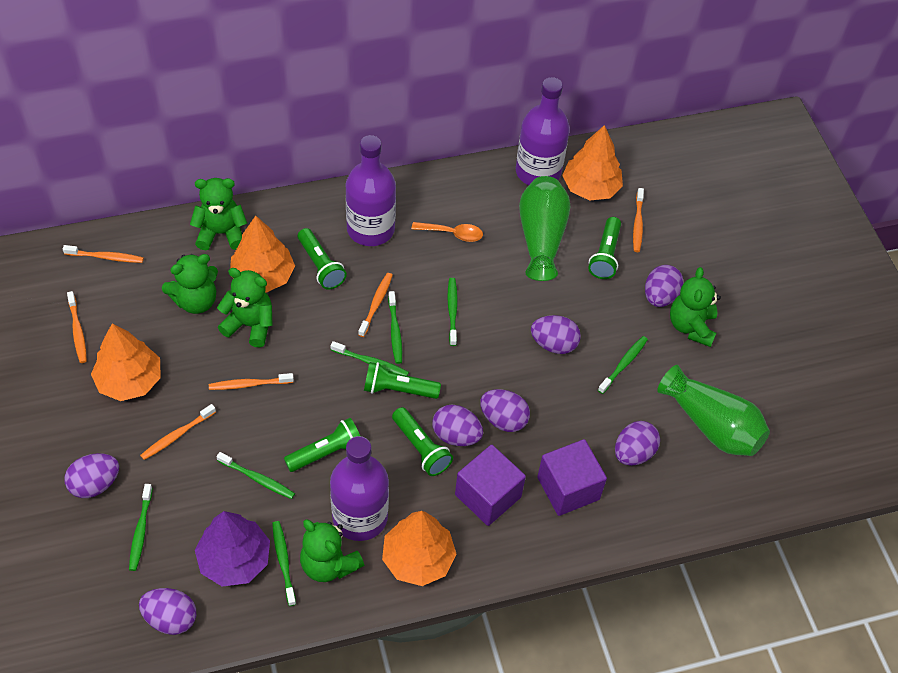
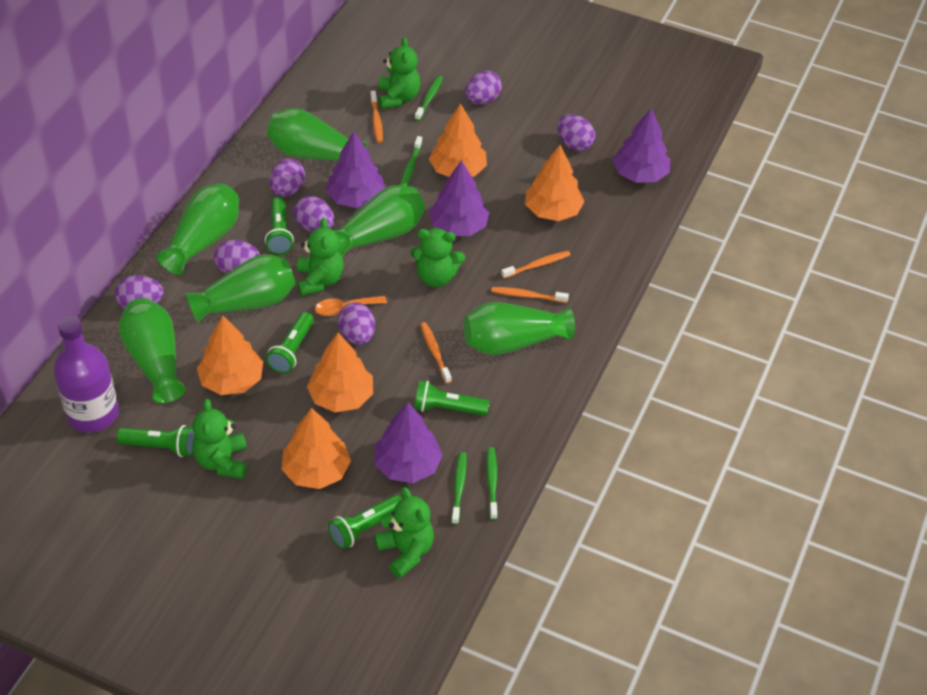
green toothbrush: 7 -> 4
green vase: 2 -> 6
orange toothbrush: 6 -> 4
orange tree: 4 -> 5
purple bottle: 3 -> 1
purple cube: 2 -> 0
purple tree: 1 -> 4

